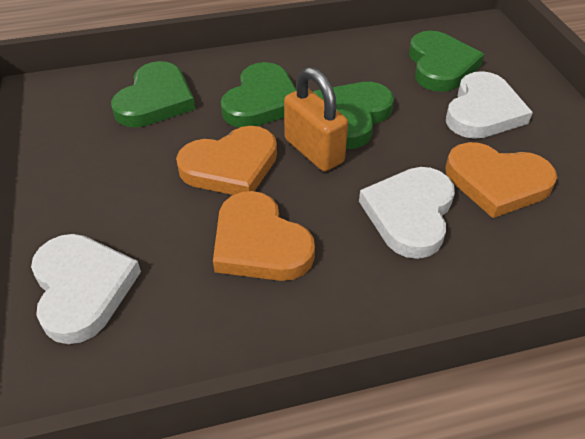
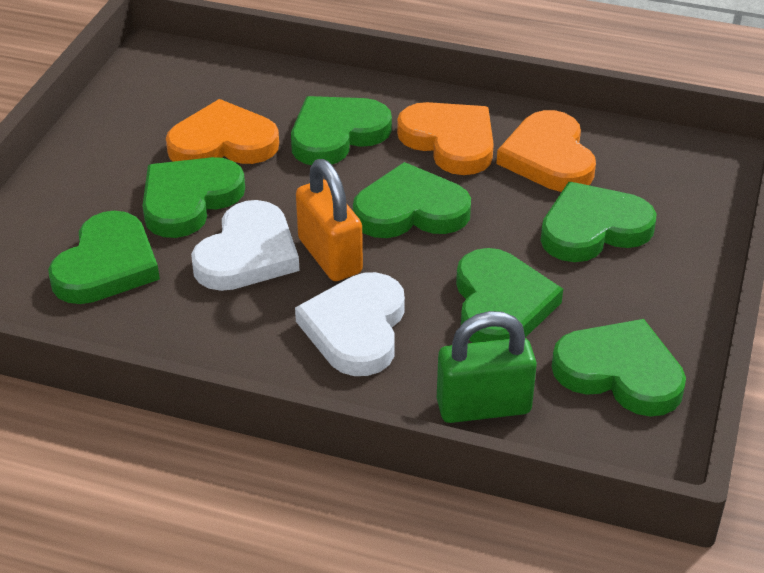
green heart: 4 -> 7
green padlock: 0 -> 1
white heart: 3 -> 2

